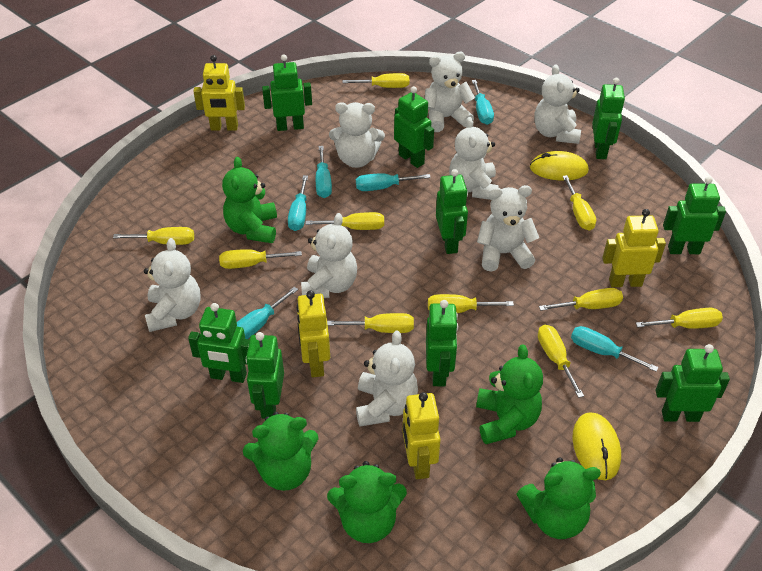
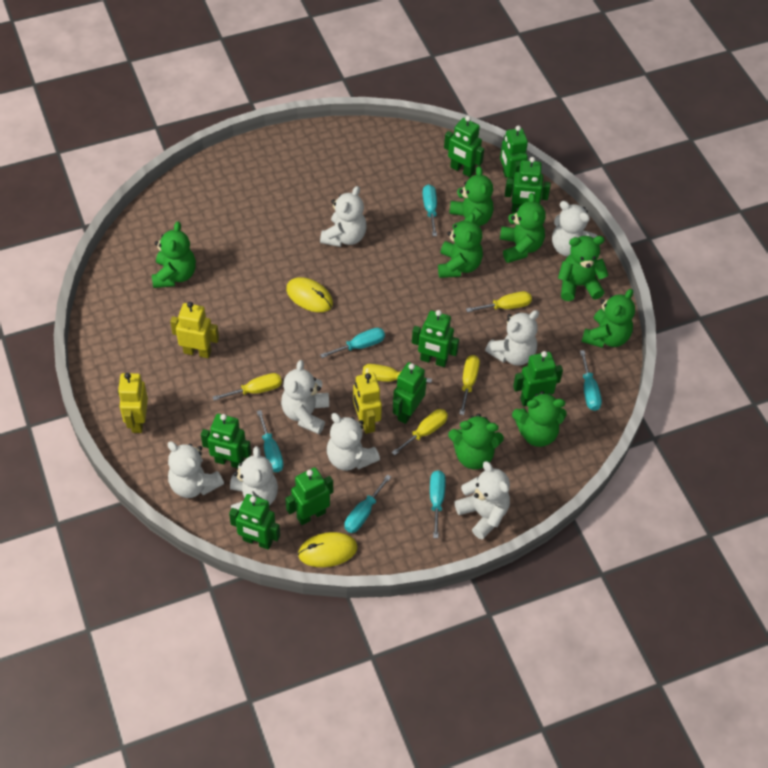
green teddy bear: 5 -> 8
yellow robot: 4 -> 3
yellow screwdriver: 10 -> 5

